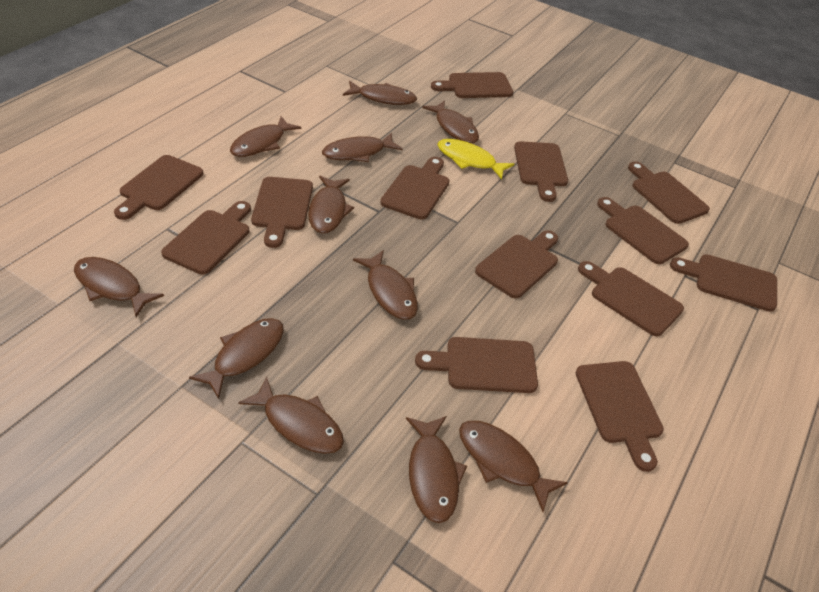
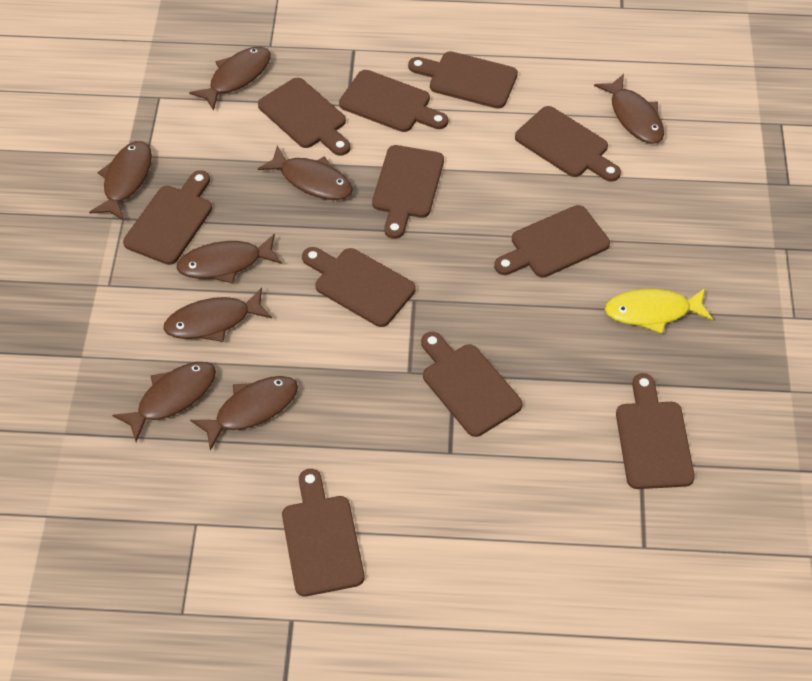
brown cutting board: 13 -> 11
brown fish: 11 -> 8

